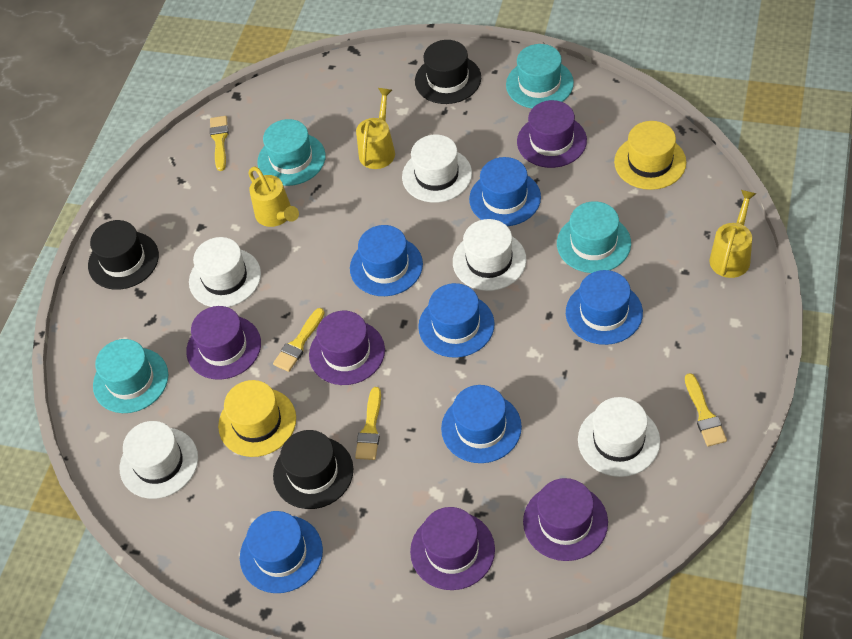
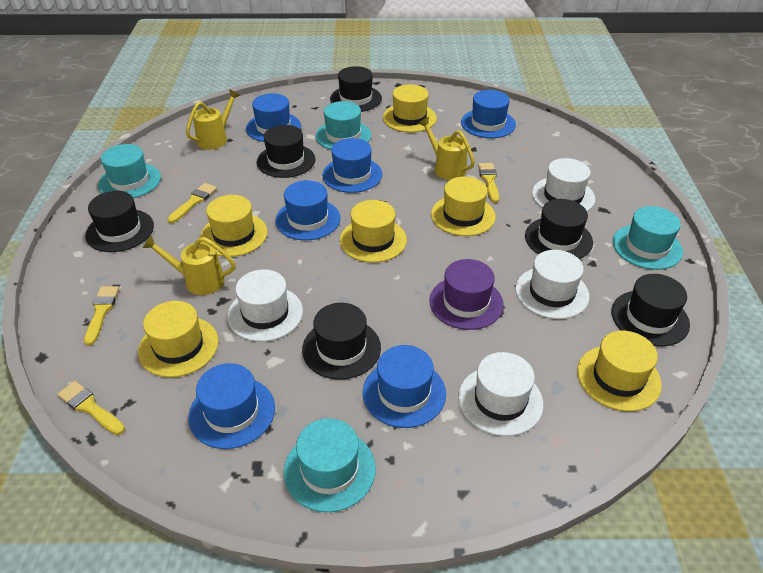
black hat: 3 -> 6
purple hat: 5 -> 1
white hat: 5 -> 4
yellow hat: 2 -> 6

